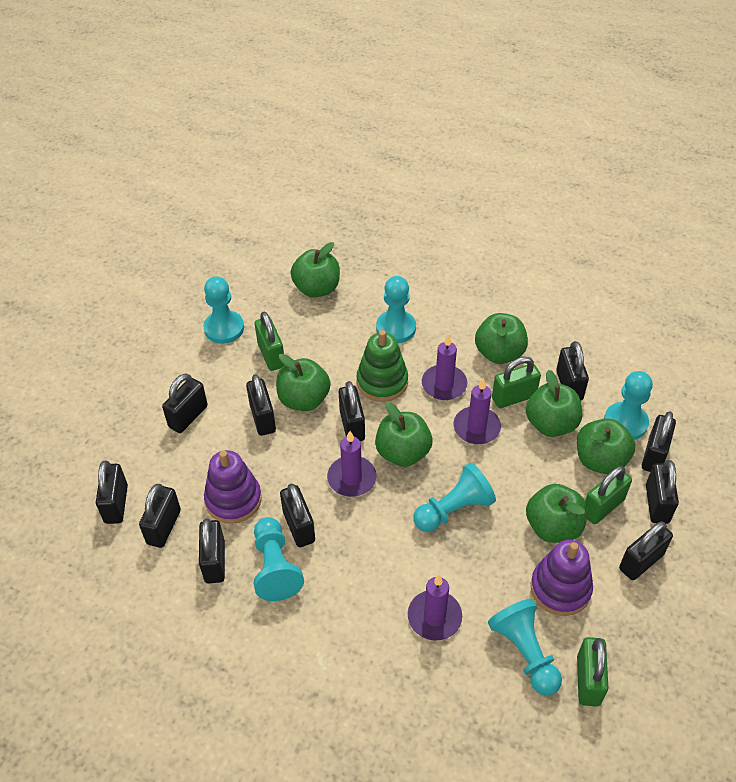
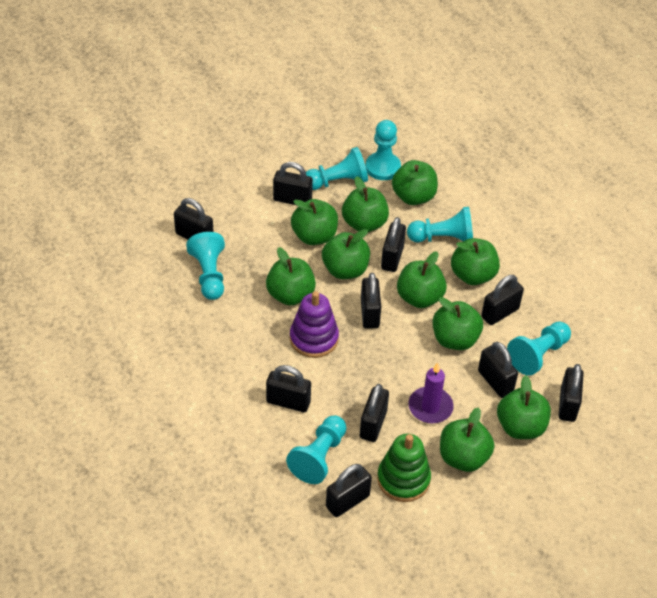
black padlock: 11 -> 10
green apple: 7 -> 10
green padlock: 4 -> 0
purple candle: 4 -> 1
purple stacking toy: 2 -> 1

